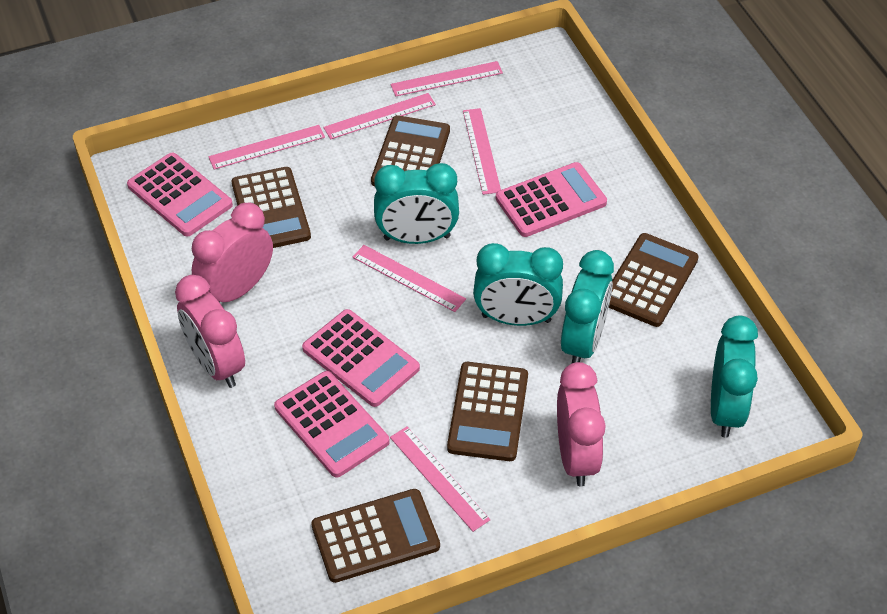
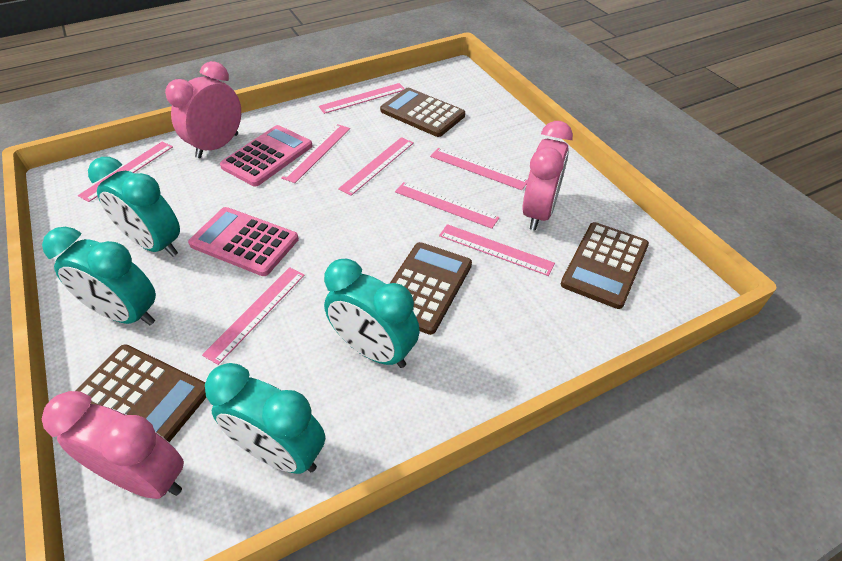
brown calculator: 5 -> 4
pink calculator: 4 -> 2
pink ruler: 6 -> 8

